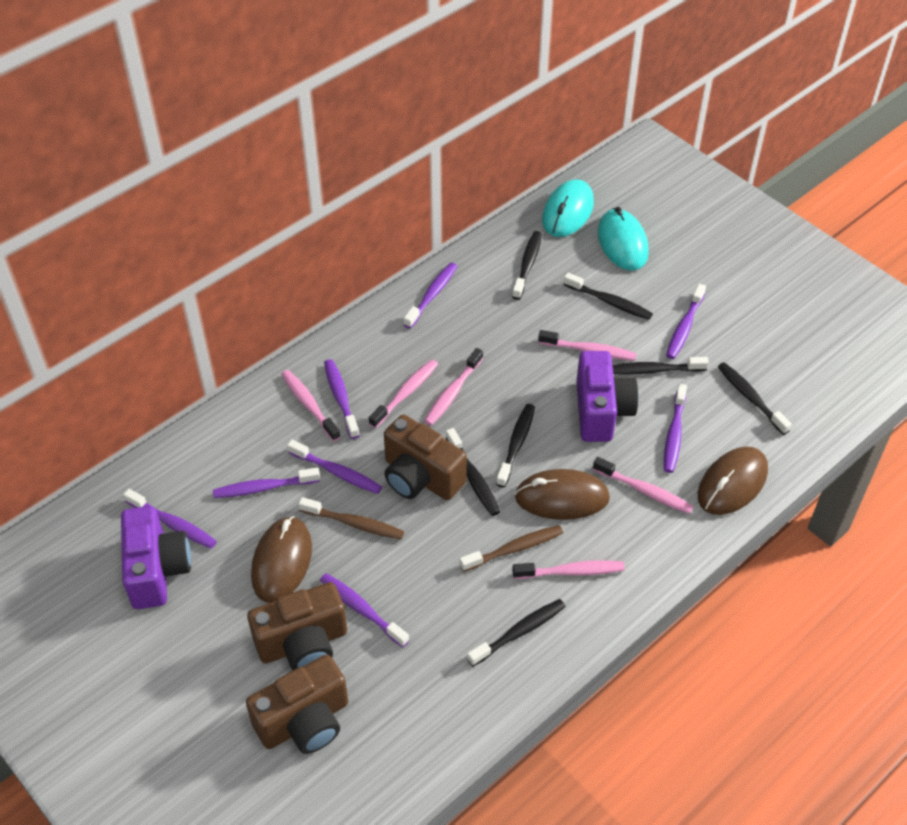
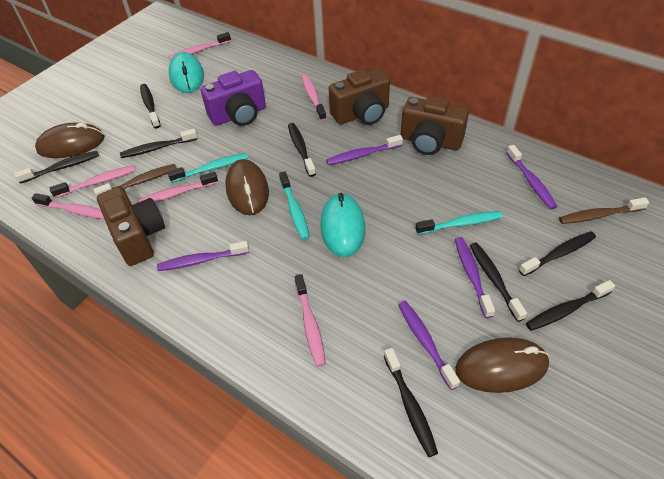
black toothbrush: 7 -> 8
purple camera: 2 -> 1
purple toothbrush: 8 -> 5
turquoise toothbrush: 0 -> 3

